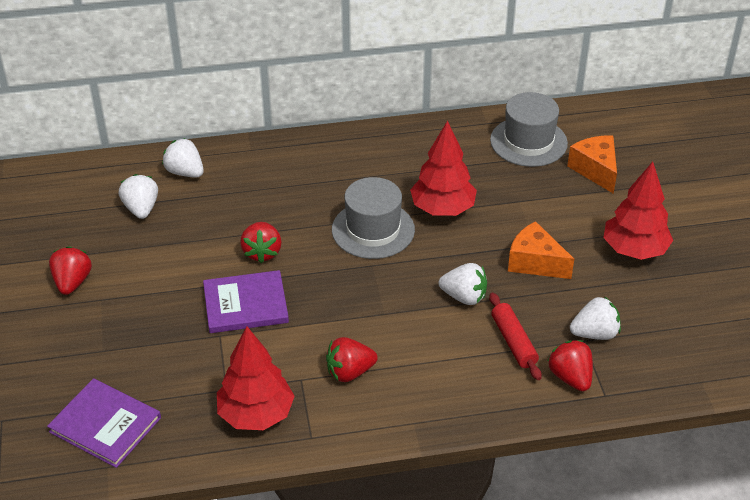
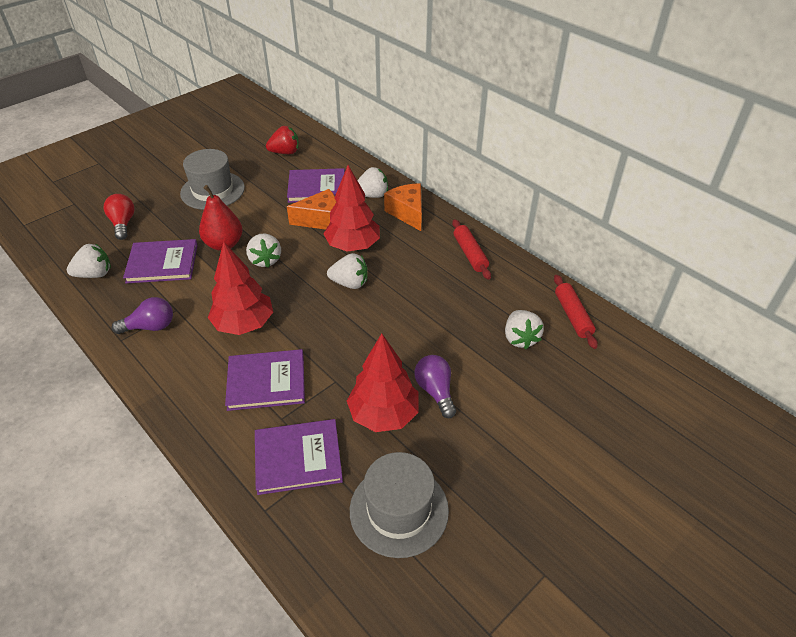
purple book: 2 -> 4
purple light bulb: 0 -> 2
red light bulb: 0 -> 1
red pear: 0 -> 1
red rolling pin: 1 -> 2
red strawberry: 4 -> 1
white strawberry: 4 -> 5

